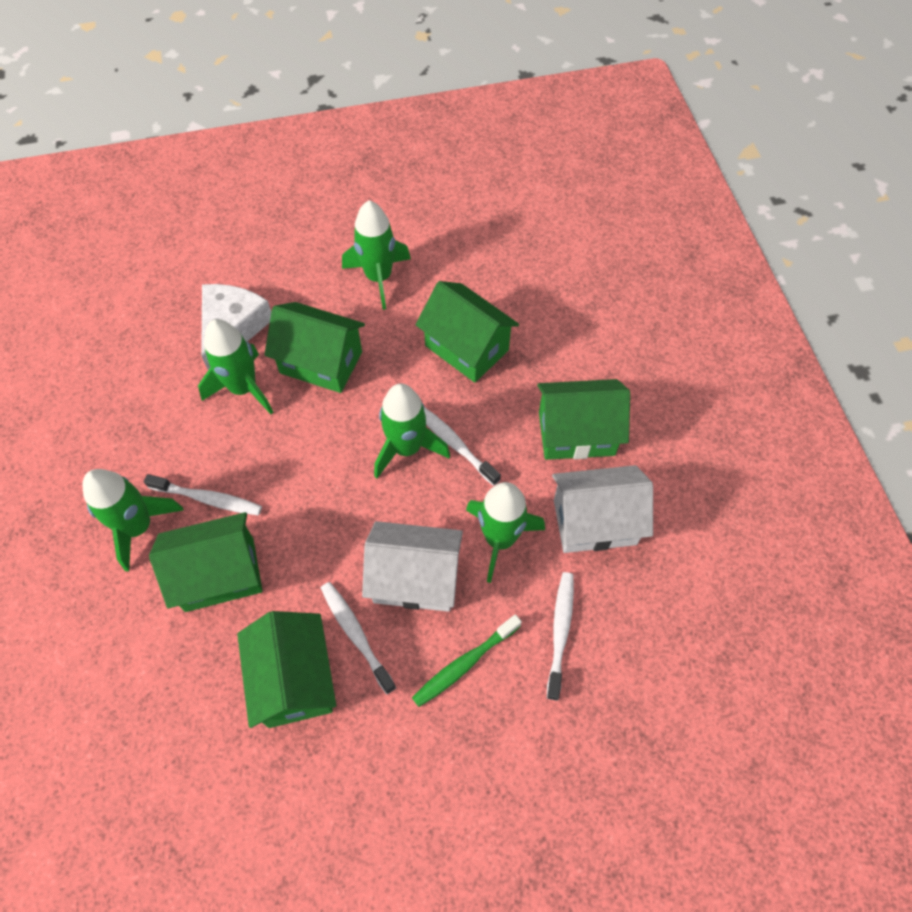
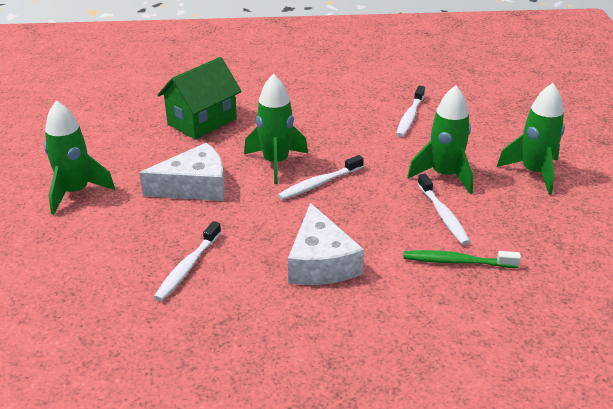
green house: 5 -> 1
green rocket: 5 -> 4
white cheese: 1 -> 2
white house: 2 -> 0

